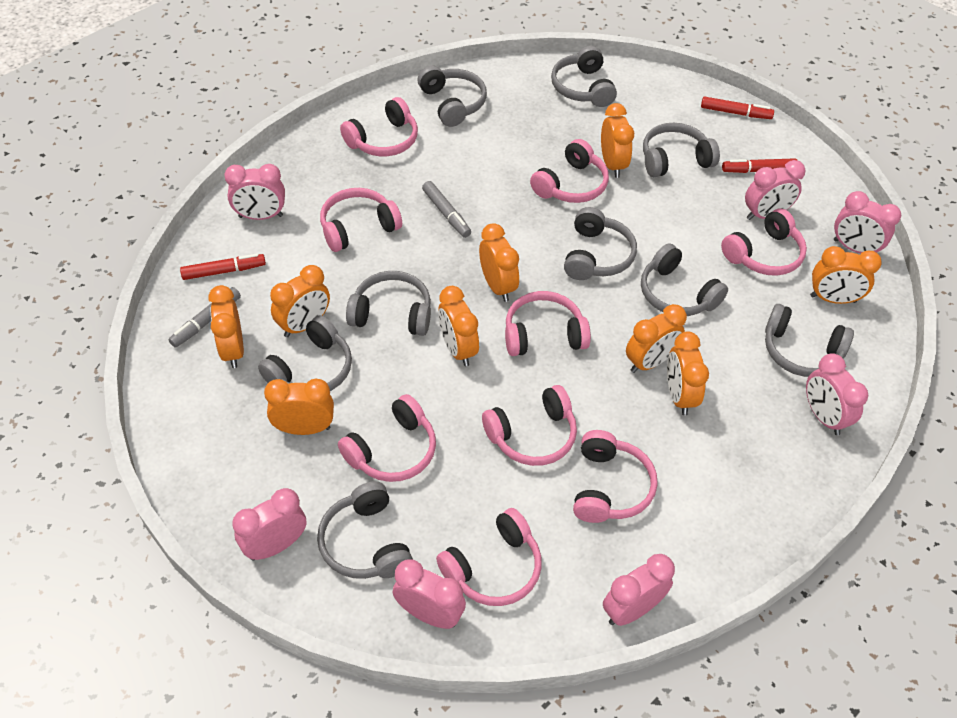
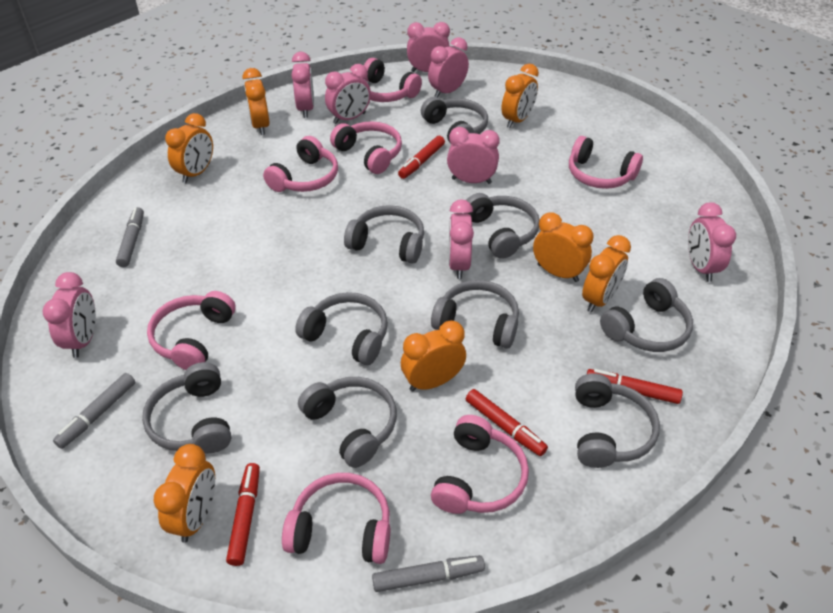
grey marker: 2 -> 3
orange clock: 9 -> 7
pink clock: 7 -> 8
pink headphones: 9 -> 7
red marker: 3 -> 4

